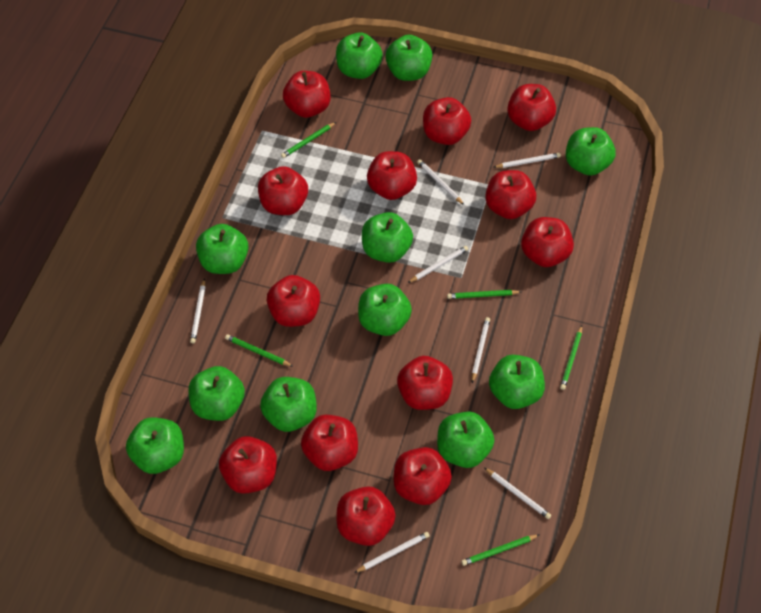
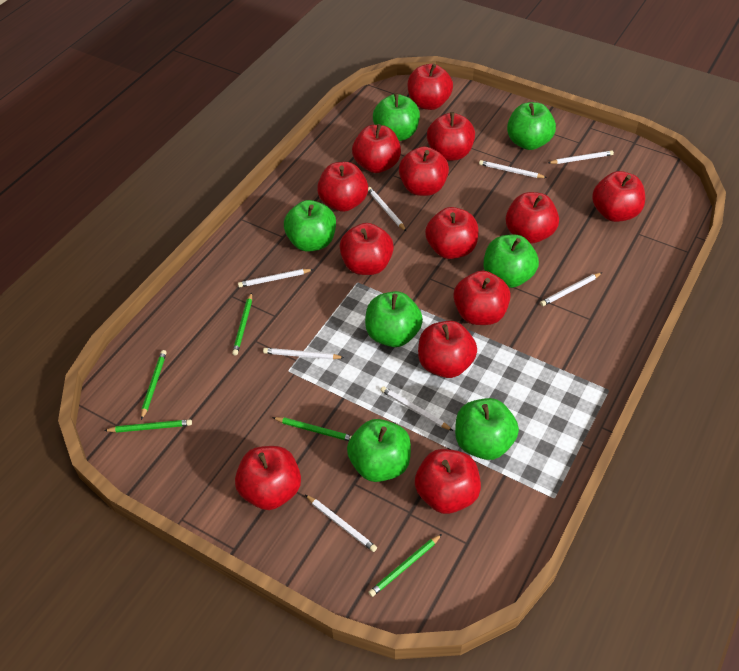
green apple: 11 -> 7
white pencil: 7 -> 8

